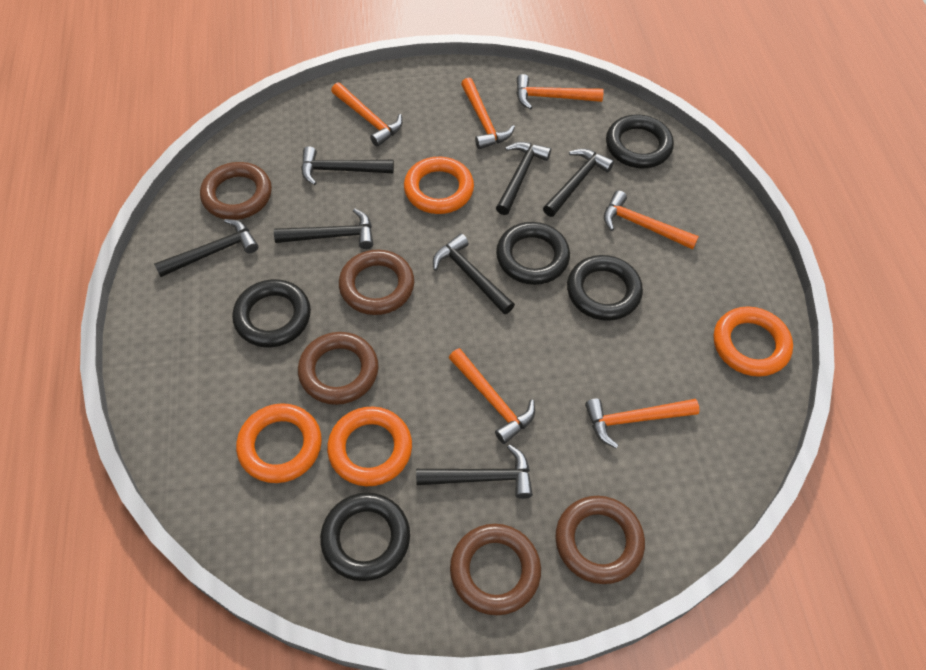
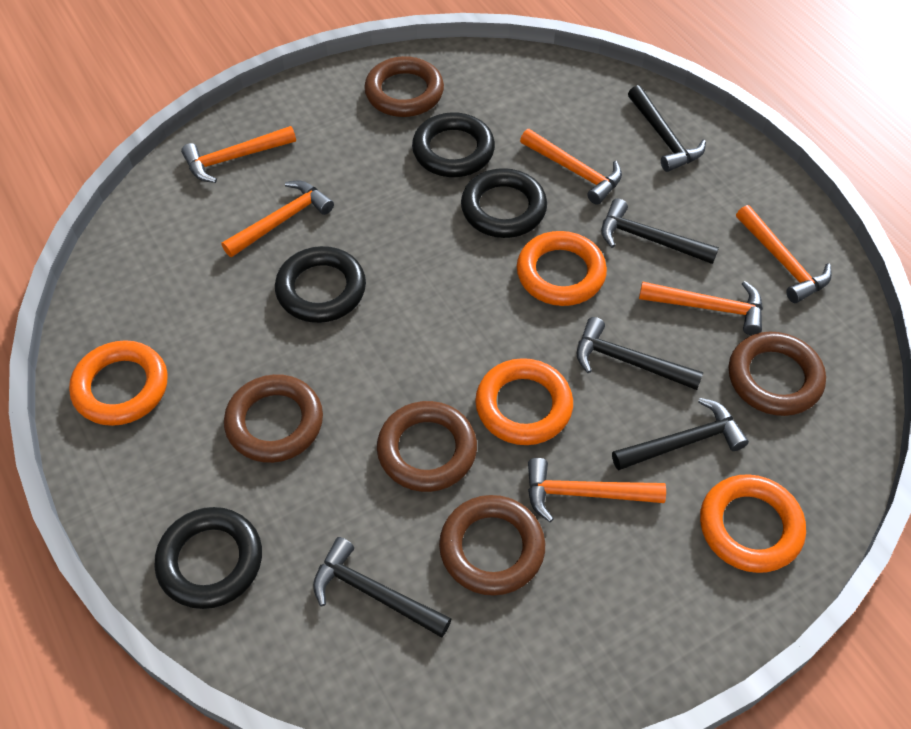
black hammer: 7 -> 5
black ring: 5 -> 4

